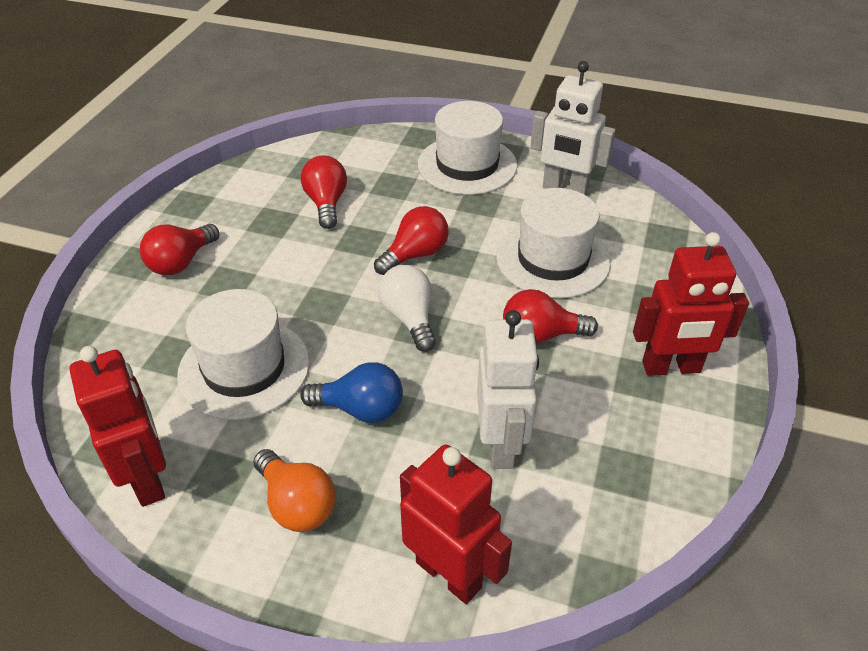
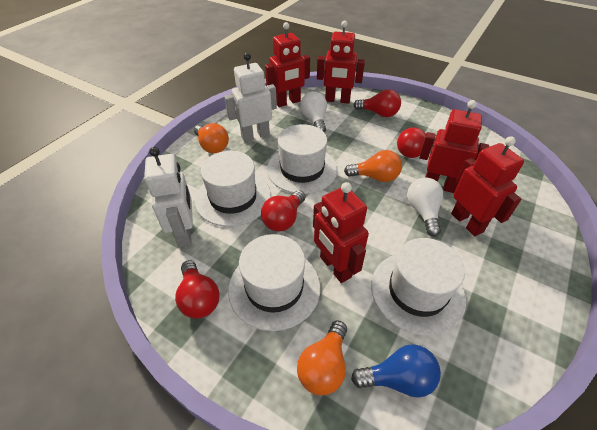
orange light bulb: 1 -> 3
red robot: 3 -> 5
white hat: 3 -> 4
white light bulb: 1 -> 2

